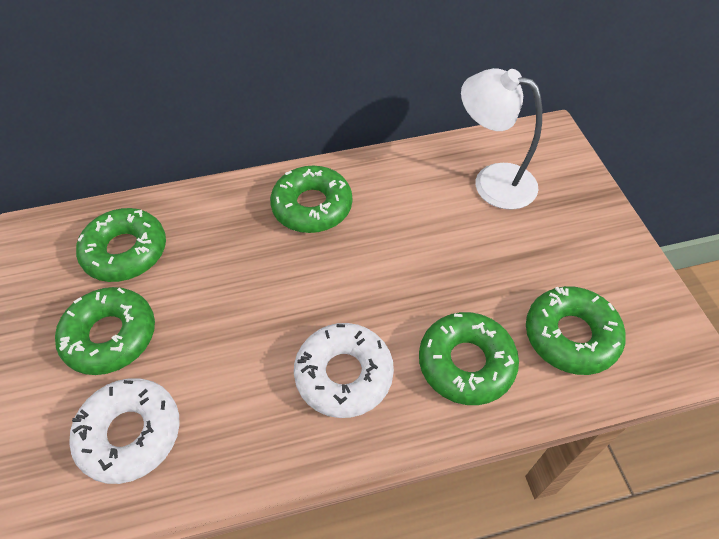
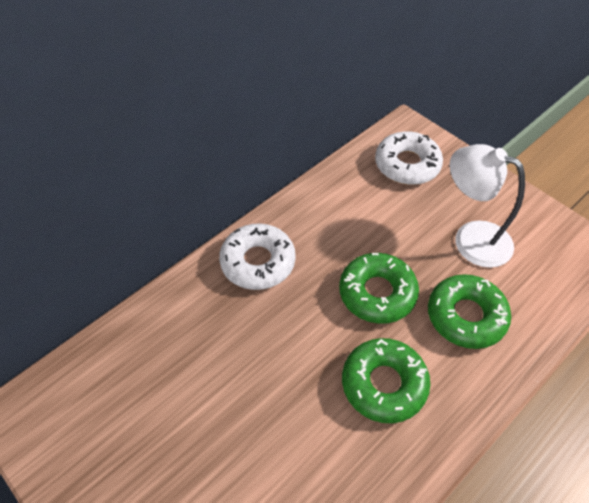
green donut: 5 -> 3

